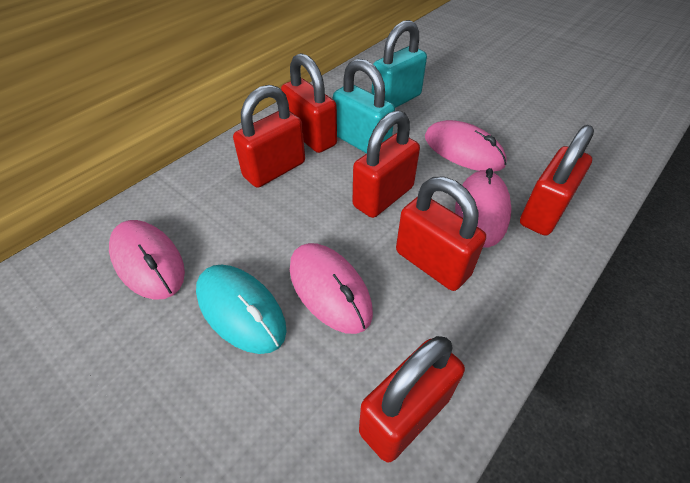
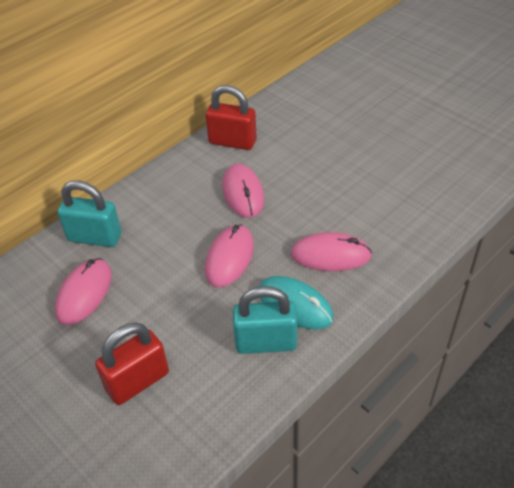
red padlock: 6 -> 2

